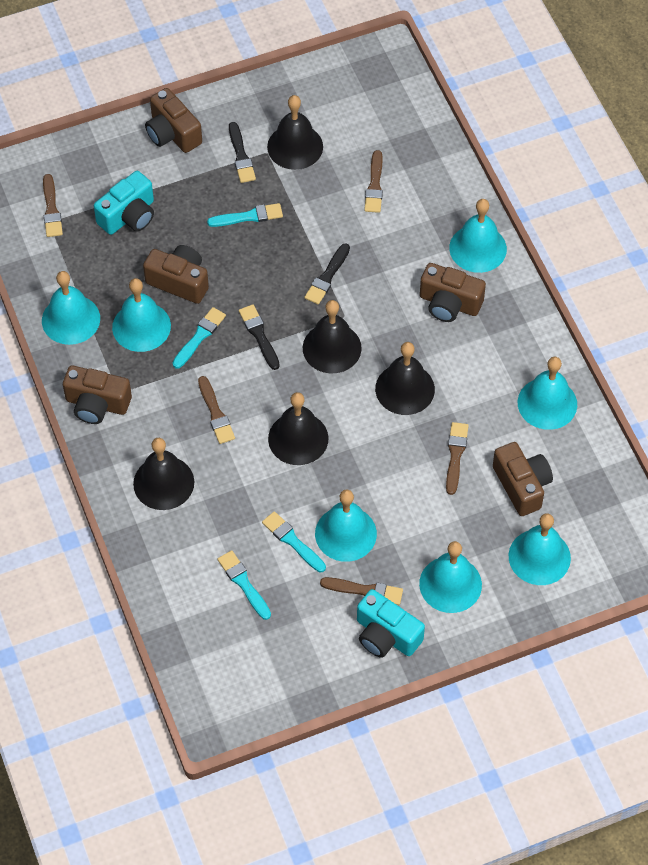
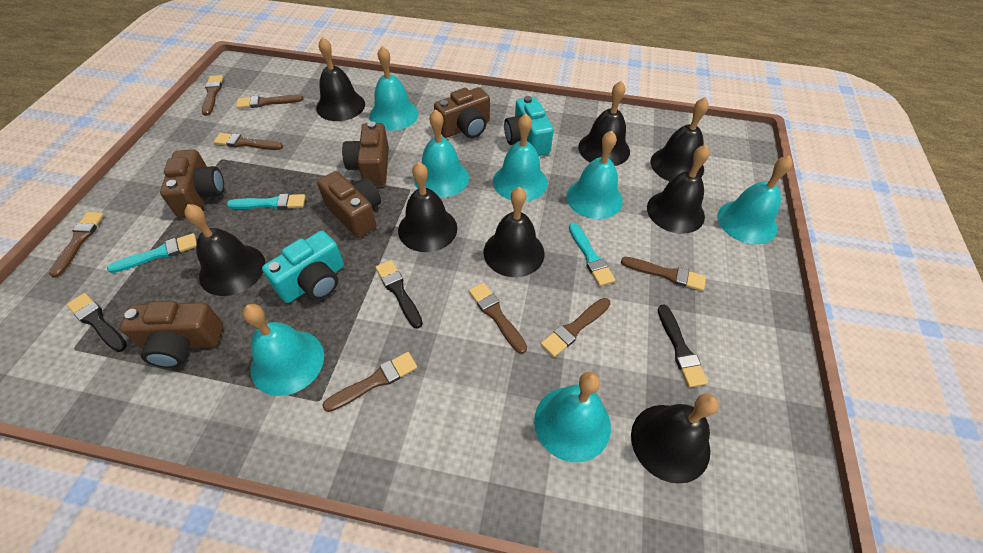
black bell: 5 -> 8
brown brush: 5 -> 8
turquoise brush: 4 -> 3

